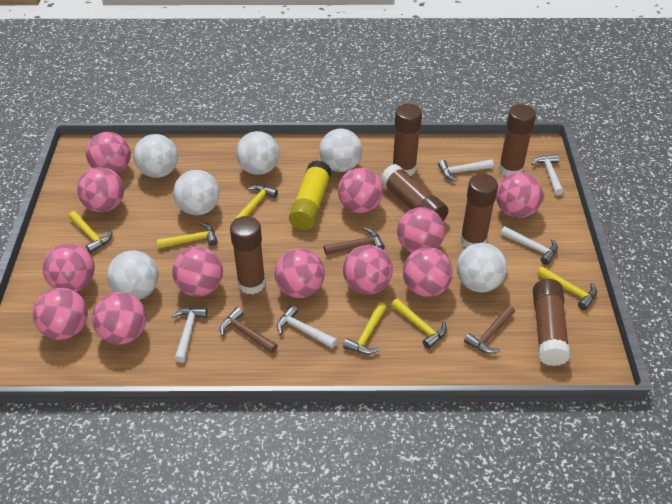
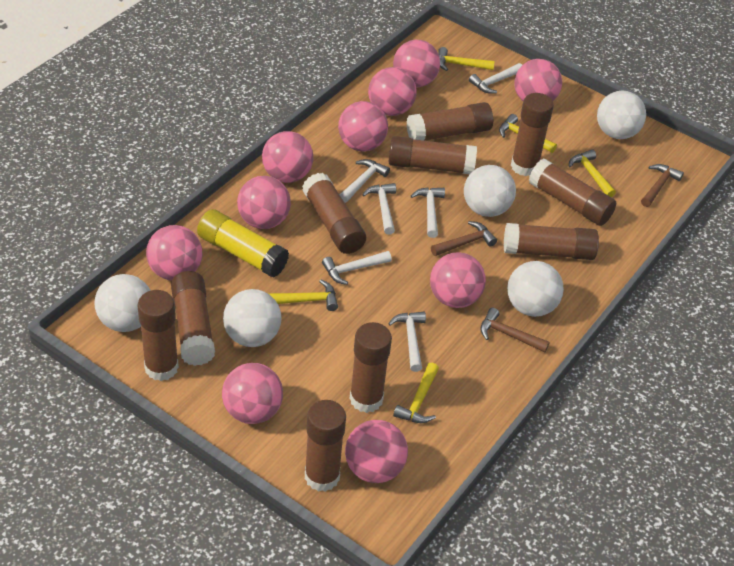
brown glue stick: 6 -> 10
pink ball: 12 -> 10
white ball: 6 -> 5
white hammer: 5 -> 6
yellow hammer: 6 -> 5

